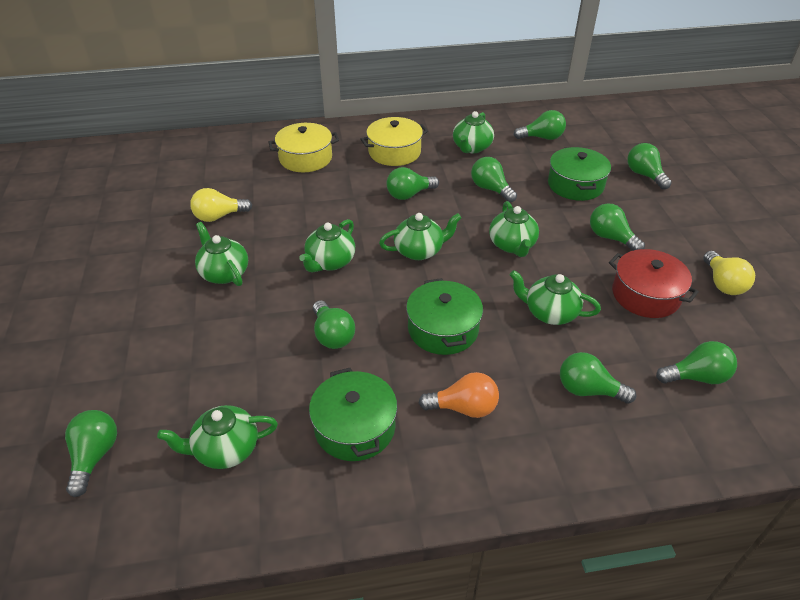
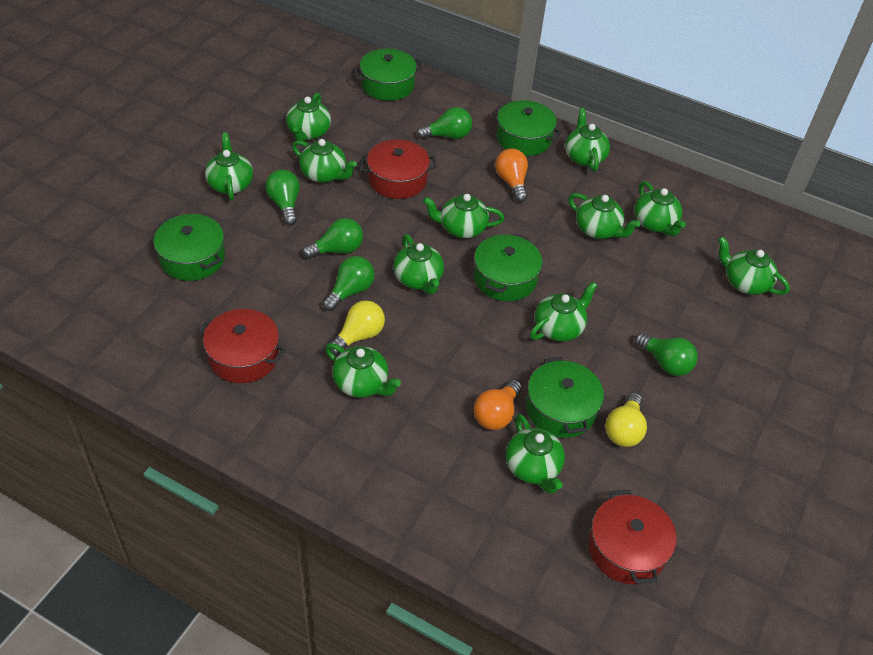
green light bulb: 9 -> 5
green pot: 3 -> 5
green teapot: 7 -> 12
orange light bulb: 1 -> 2
red pot: 1 -> 3
yellow pot: 2 -> 0

